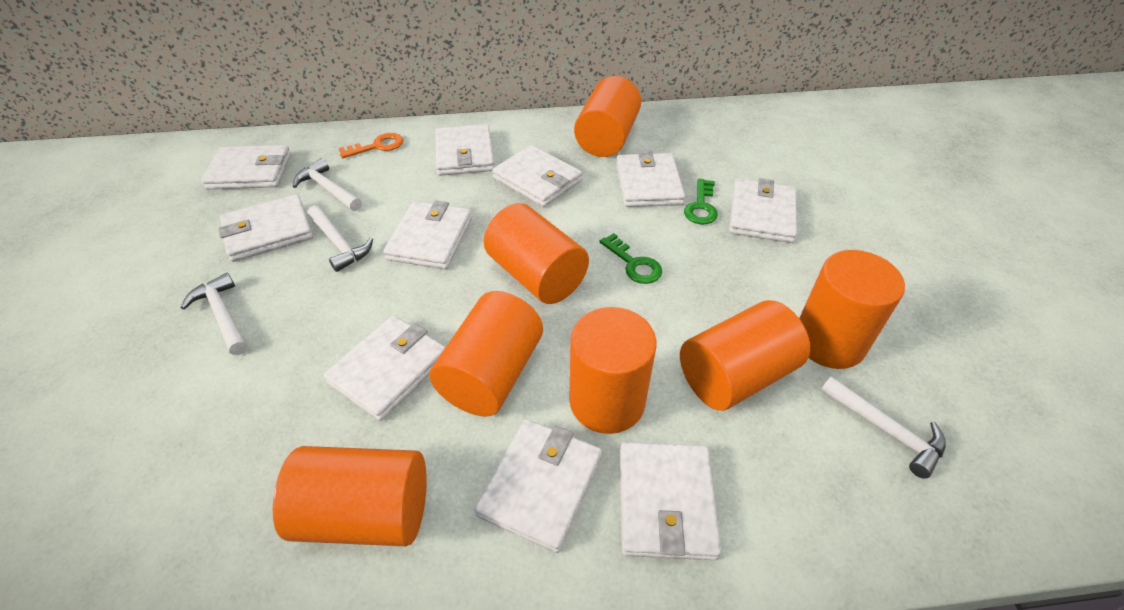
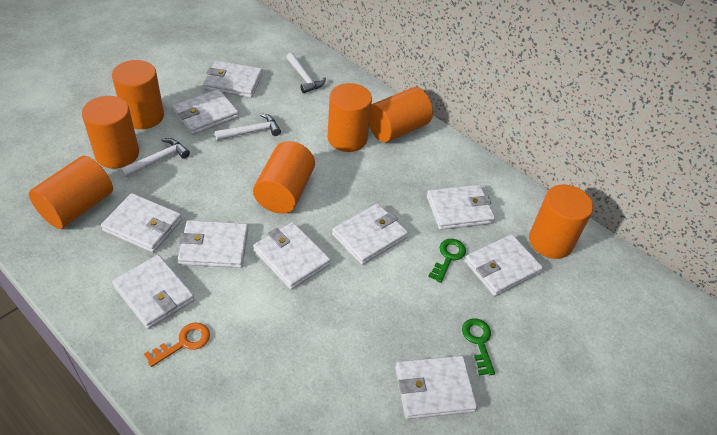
white hammer: 4 -> 3

